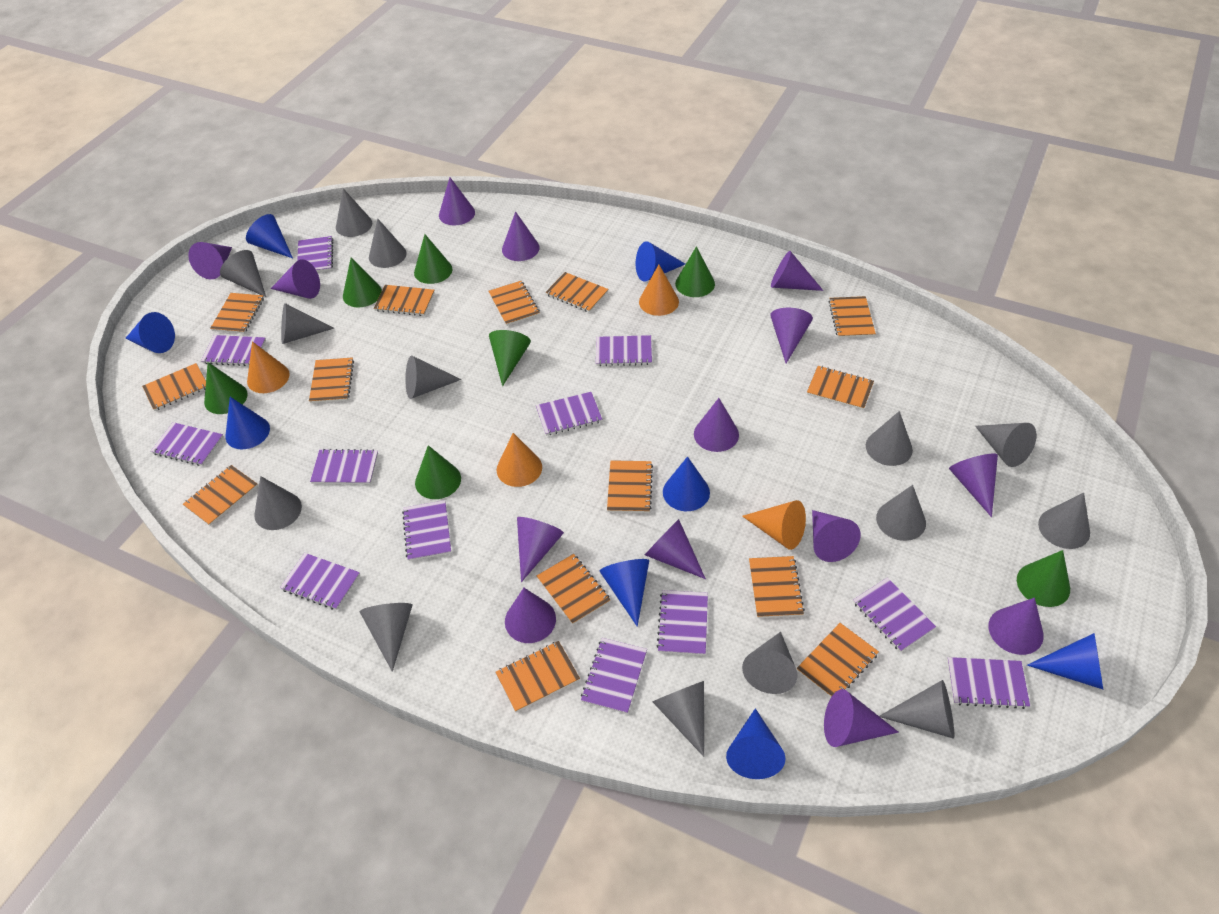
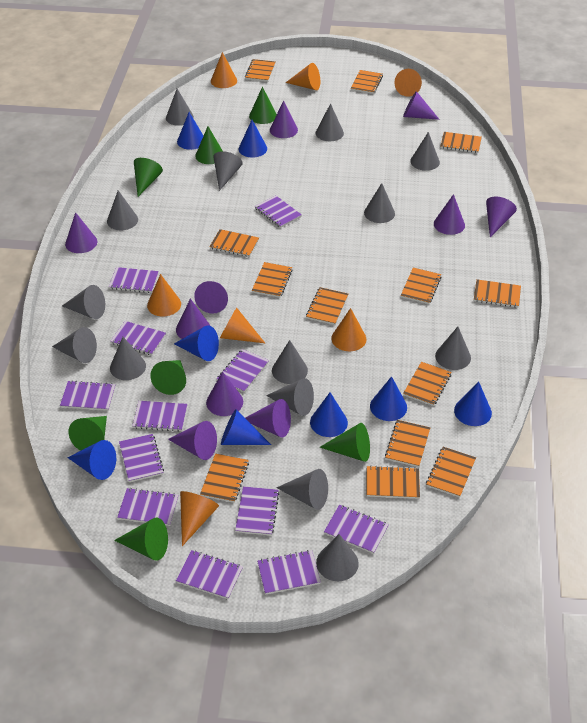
orange cone: 4 -> 7
orange notebook: 14 -> 13
purple cone: 14 -> 10

